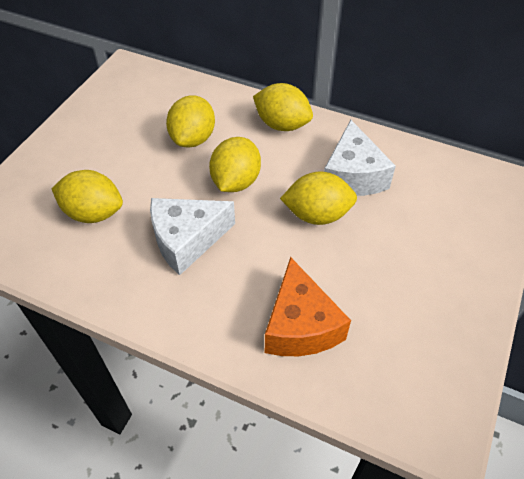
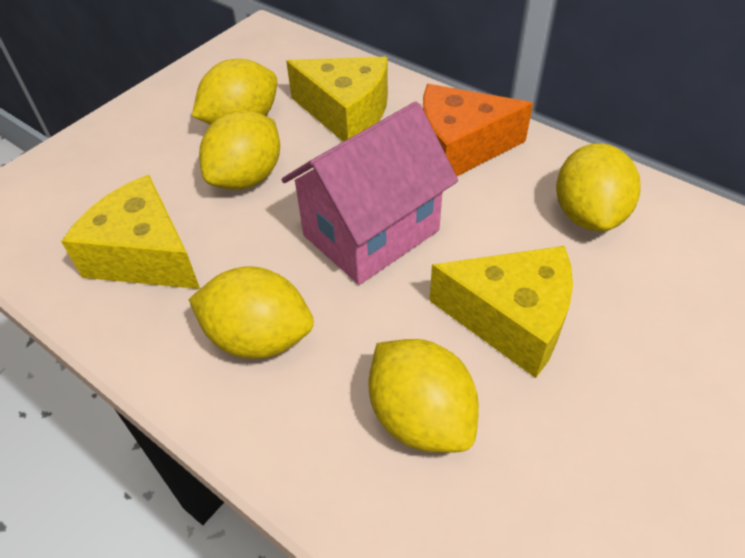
pink house: 0 -> 1
white cheese: 2 -> 0
yellow cheese: 0 -> 3

